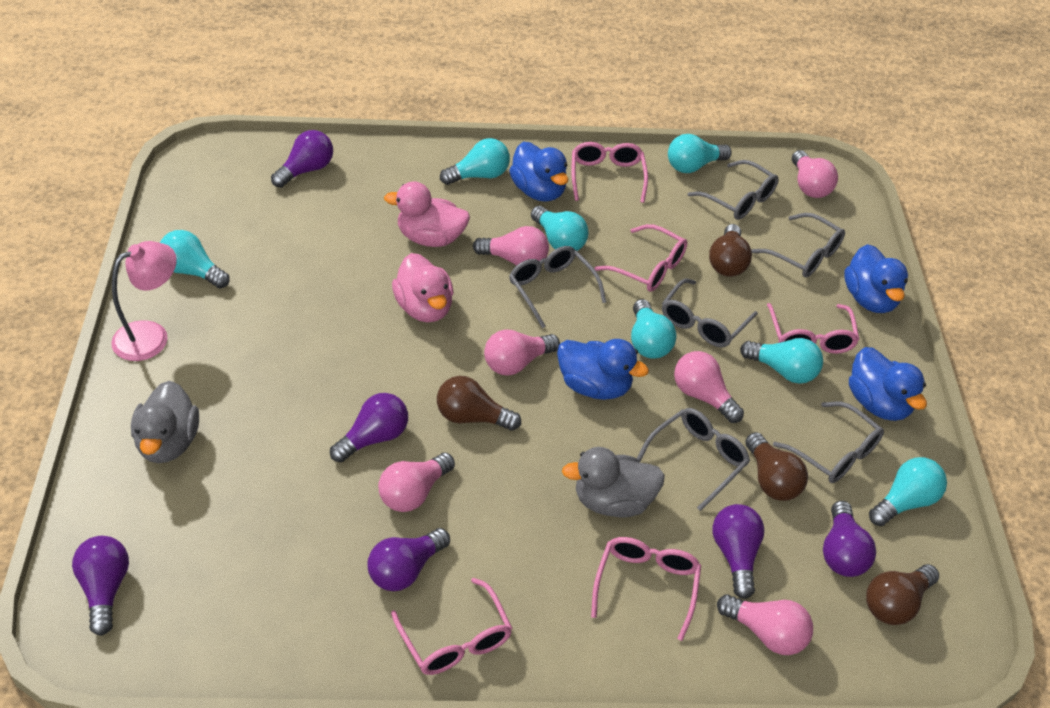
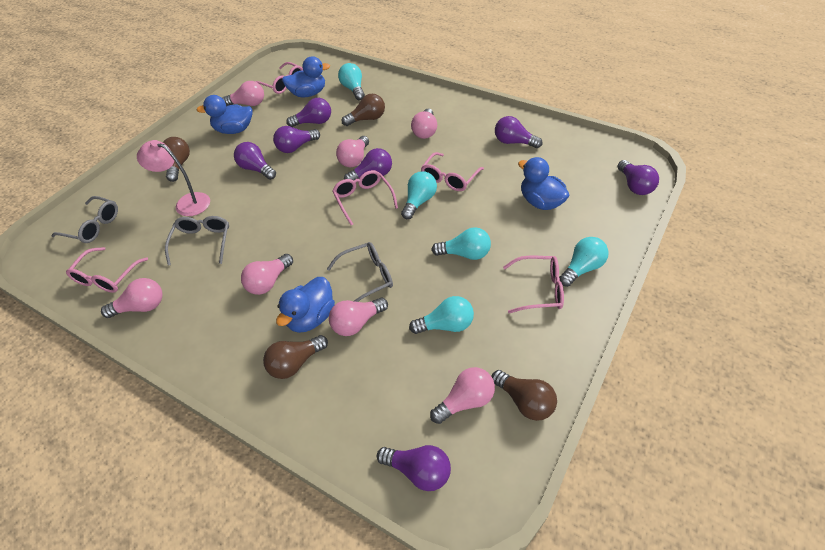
grey duck: 2 -> 0
grey glasses: 6 -> 3
pink duck: 2 -> 0
pink light bulb: 6 -> 7
purple light bulb: 6 -> 7
turquoise light bulb: 7 -> 5

